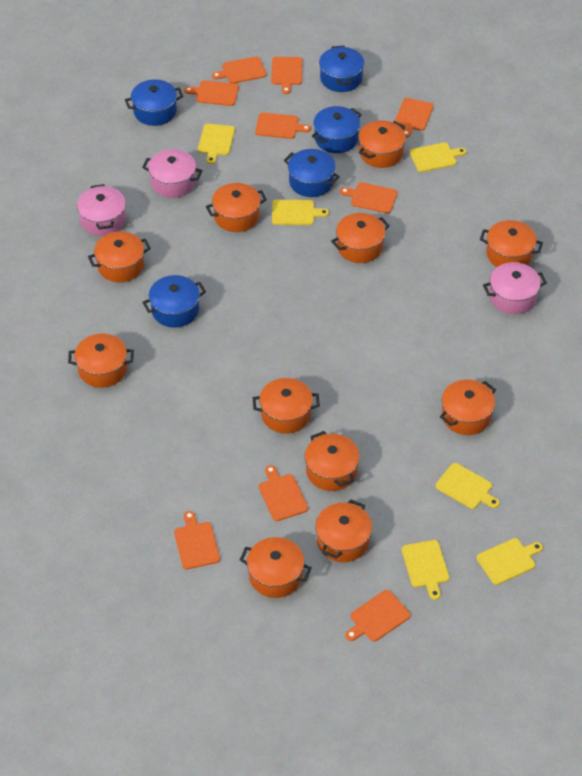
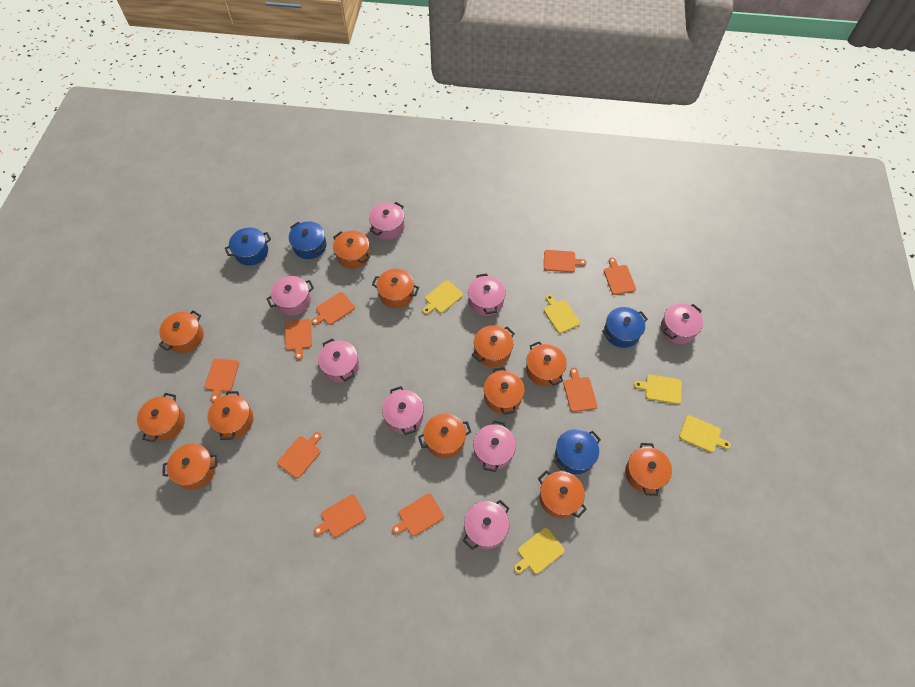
blue pot: 5 -> 4
orange pot: 11 -> 12
pink pot: 3 -> 8
yellow cutting board: 6 -> 5

